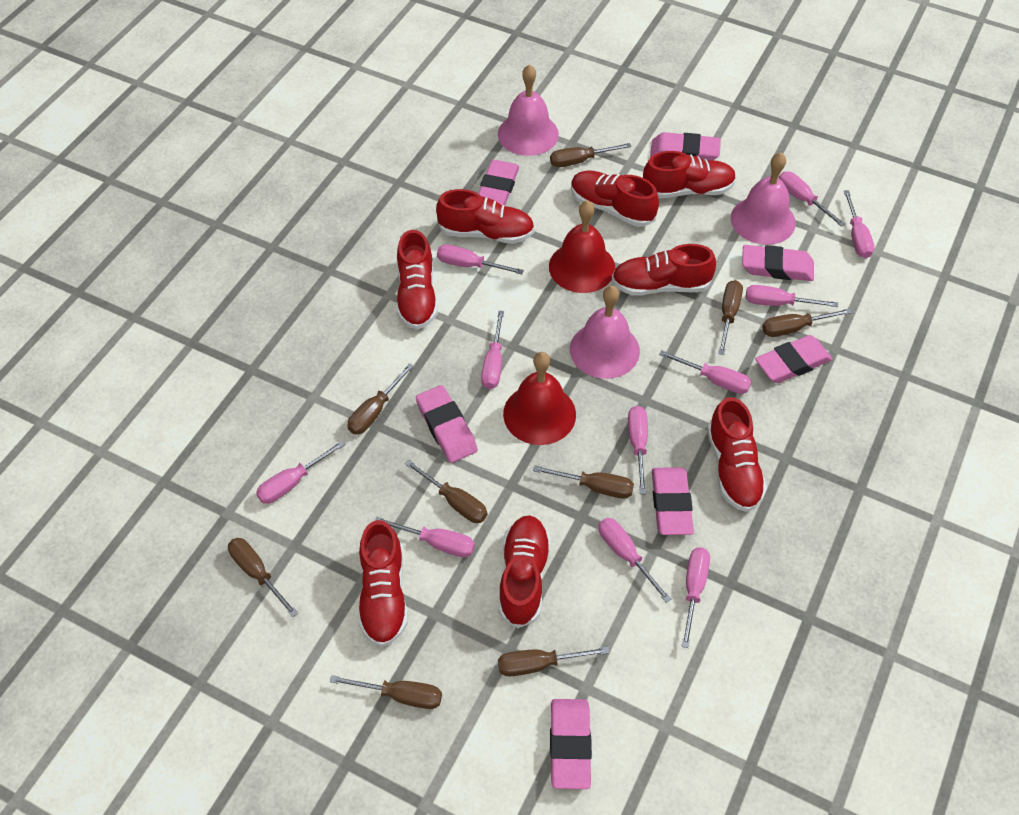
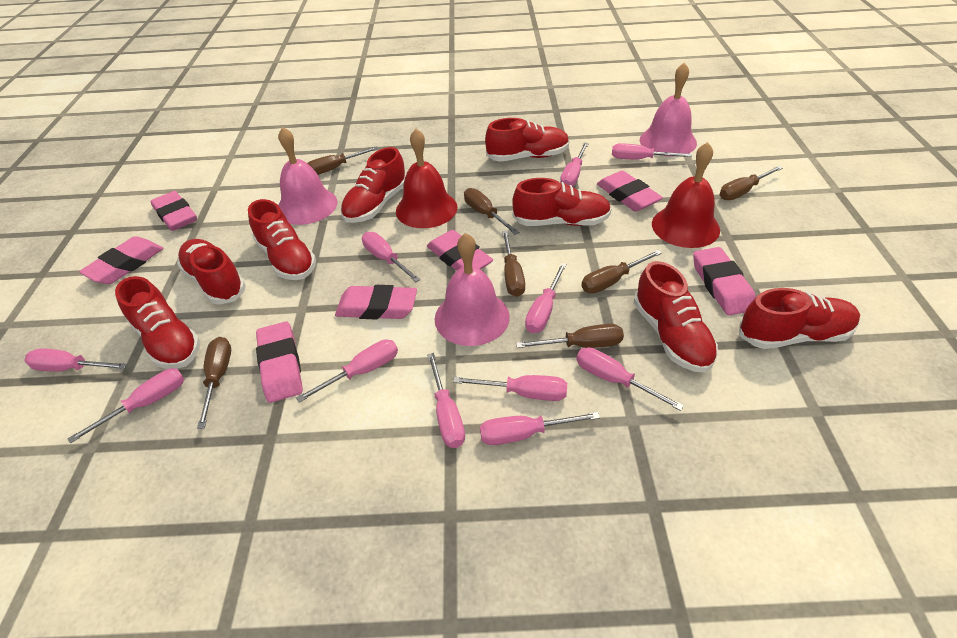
brown screwdriver: 9 -> 7

